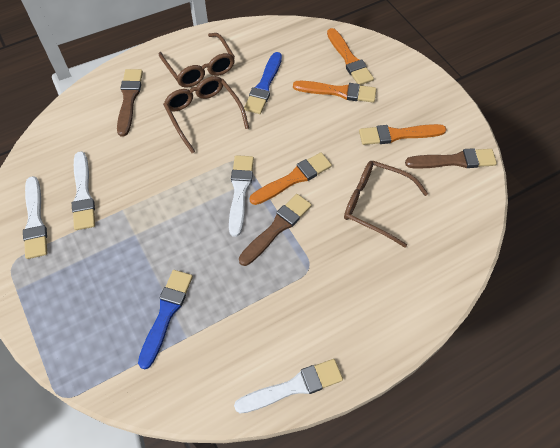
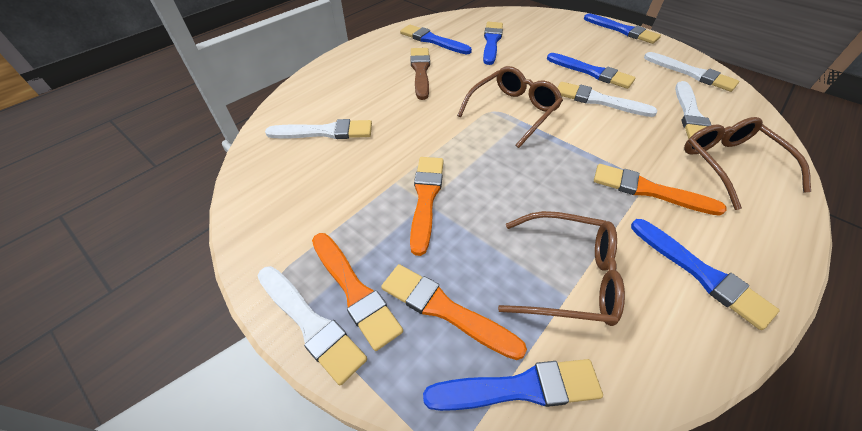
blue brush: 2 -> 6
brown brush: 3 -> 1
white brush: 4 -> 5

